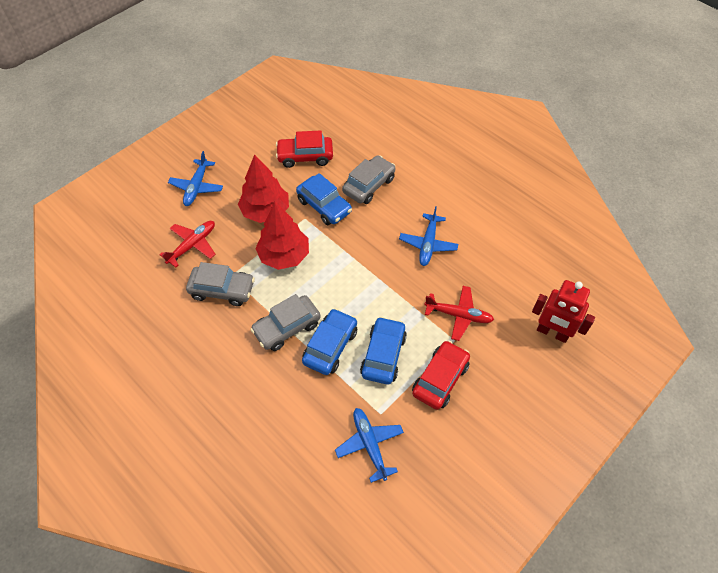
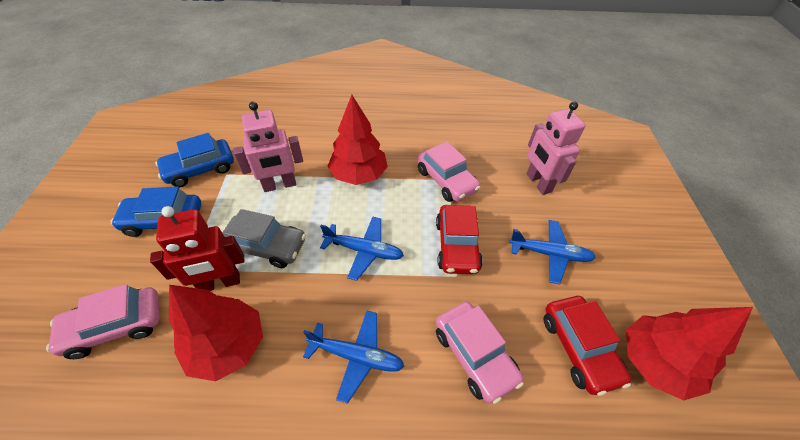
blue car: 3 -> 2
grey car: 3 -> 1
pink car: 0 -> 3
pink robot: 0 -> 2
red plane: 2 -> 0
red tree: 2 -> 3

